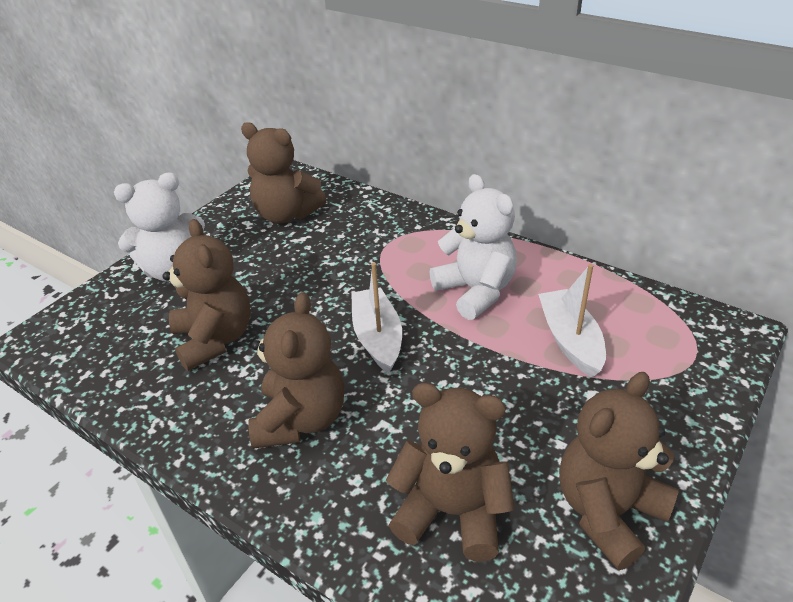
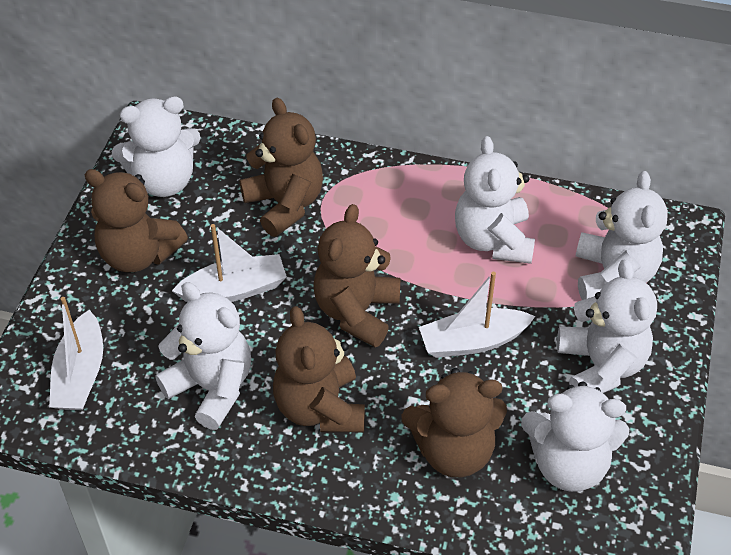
white boat: 2 -> 3
white teddy bear: 2 -> 6

